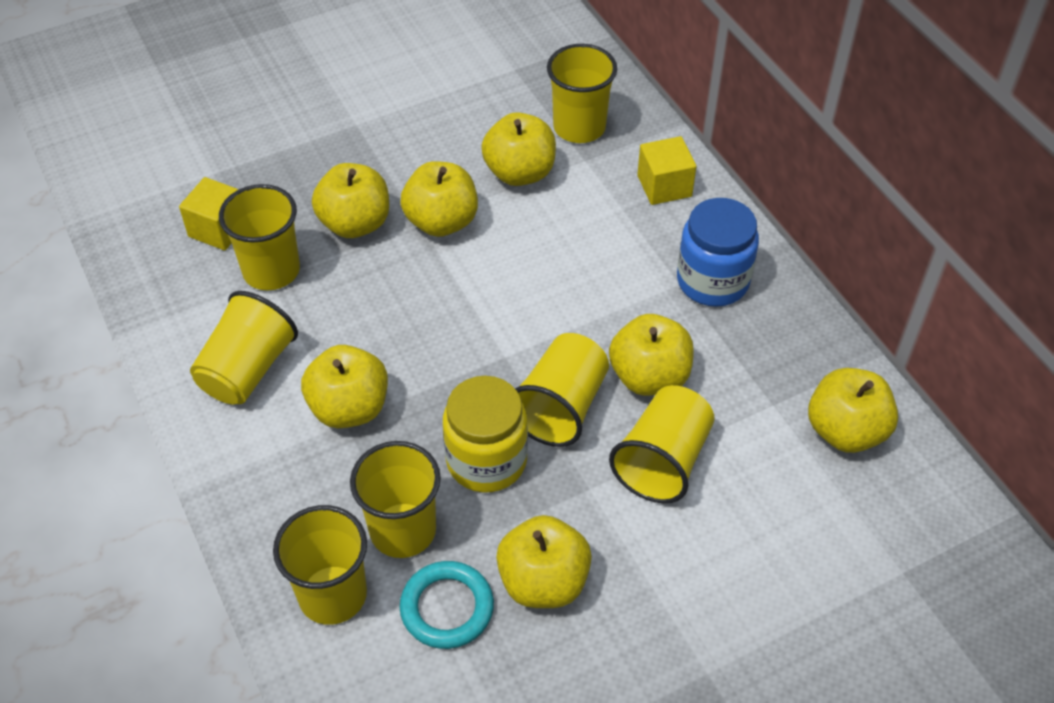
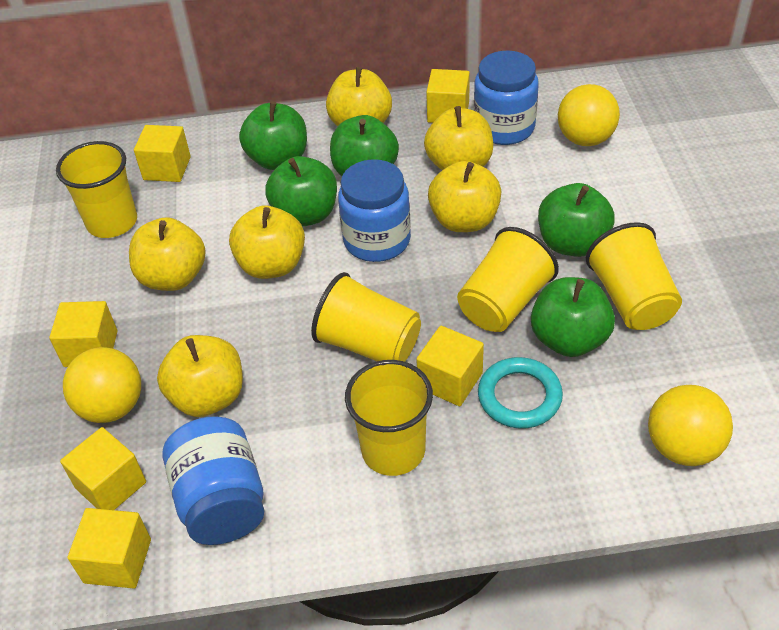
blue jar: 1 -> 3
green apple: 0 -> 5
yellow apple: 7 -> 6
yellow ball: 0 -> 3
yellow cube: 2 -> 6
yellow cup: 7 -> 5
yellow jar: 1 -> 0

